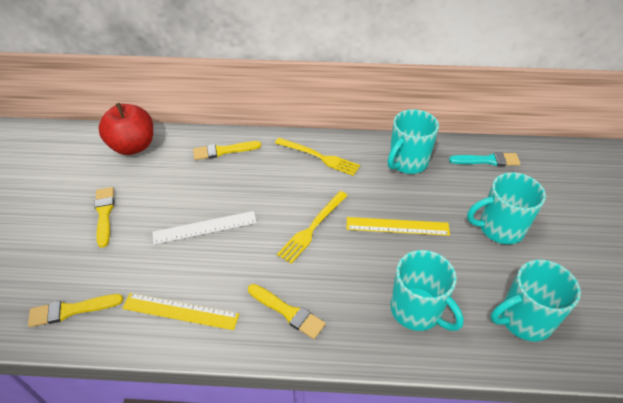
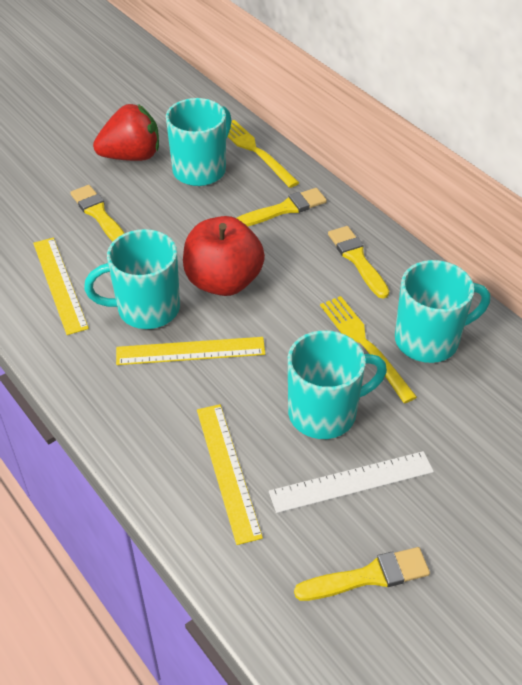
red strawberry: 0 -> 1
turquoise brush: 1 -> 0
yellow ruler: 2 -> 3

